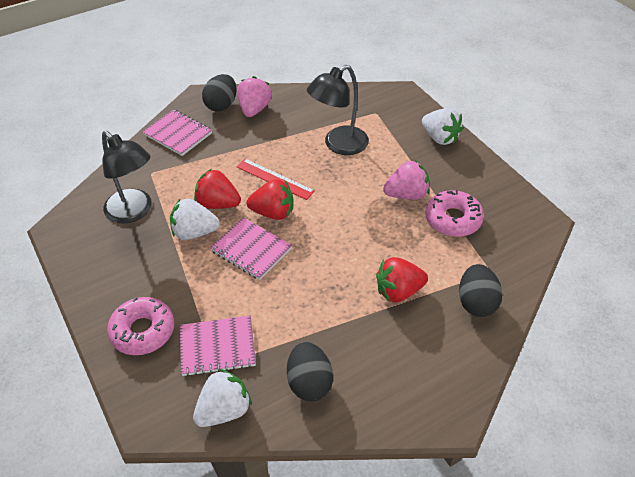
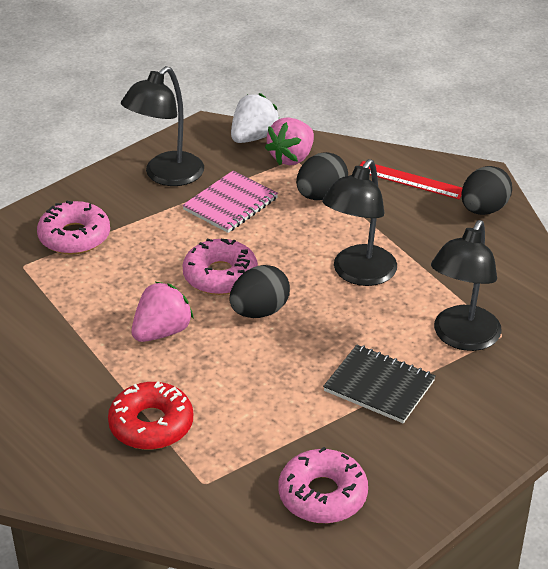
black lamp: 2 -> 3
black notebook: 0 -> 1
pink donut: 2 -> 3
pink notebook: 3 -> 1
red donut: 0 -> 1
red strawberry: 3 -> 0
white strawberry: 3 -> 1

